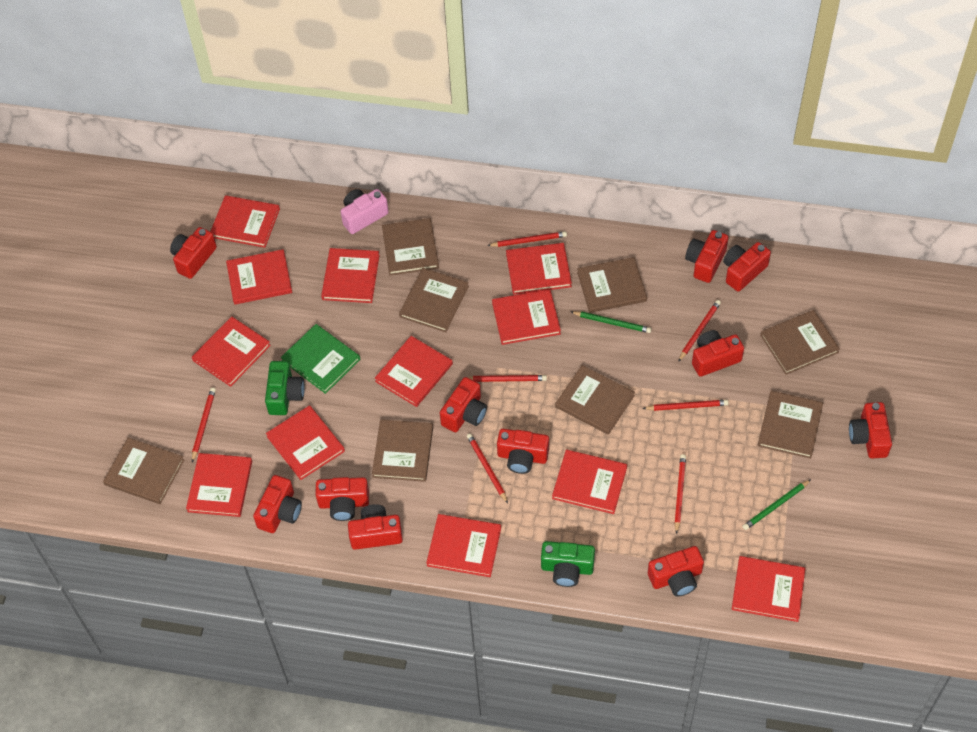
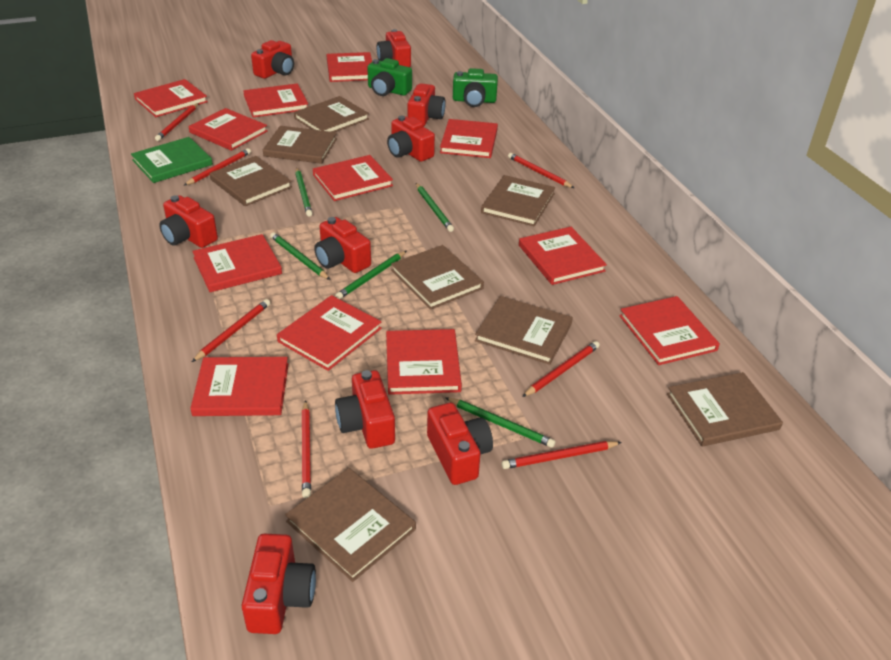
green pencil: 2 -> 5
pink camera: 1 -> 0
red camera: 11 -> 9

